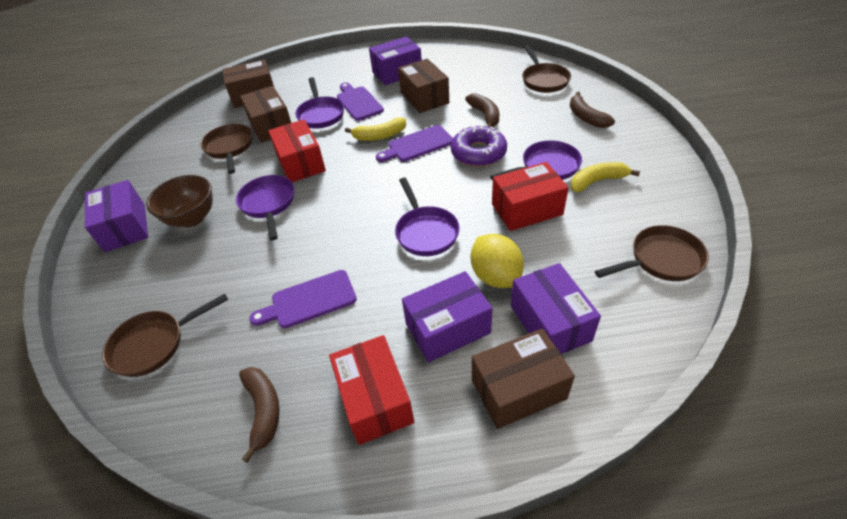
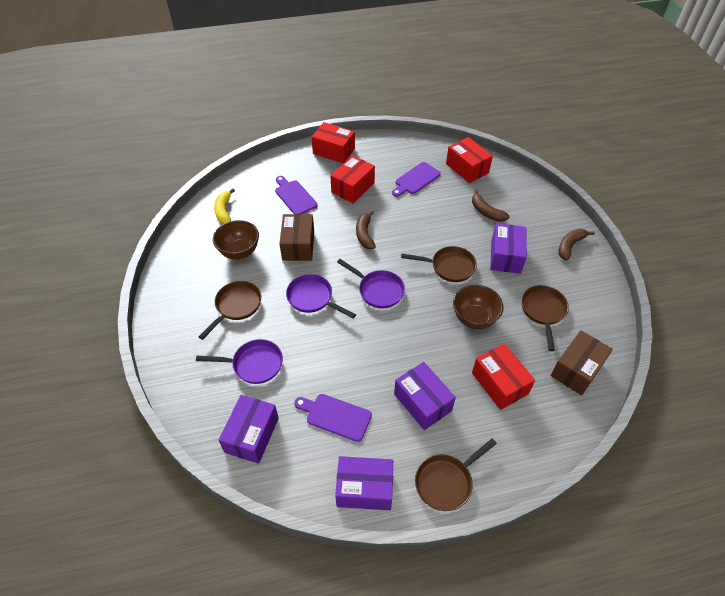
brown bowl: 1 -> 2
brown box: 4 -> 2
purple donut: 1 -> 0
purple pan: 4 -> 3
red box: 3 -> 4
yellow banana: 2 -> 1
yellow lemon: 1 -> 0

